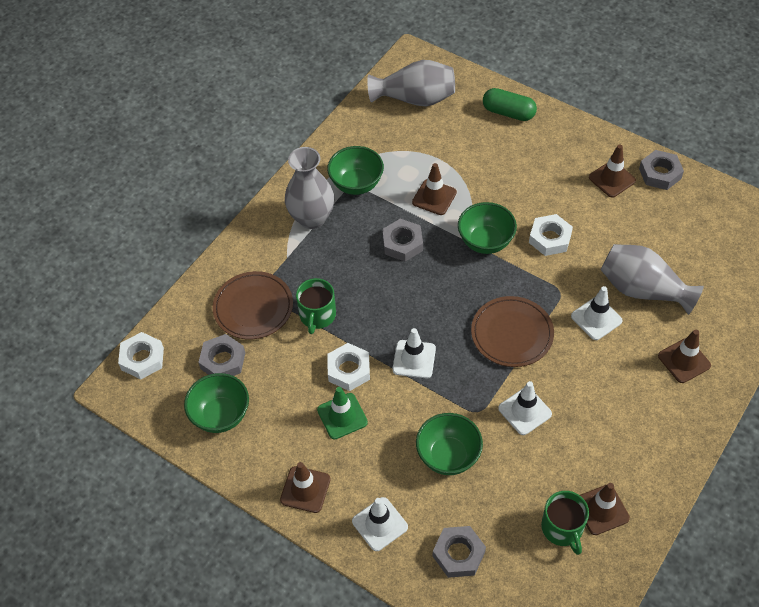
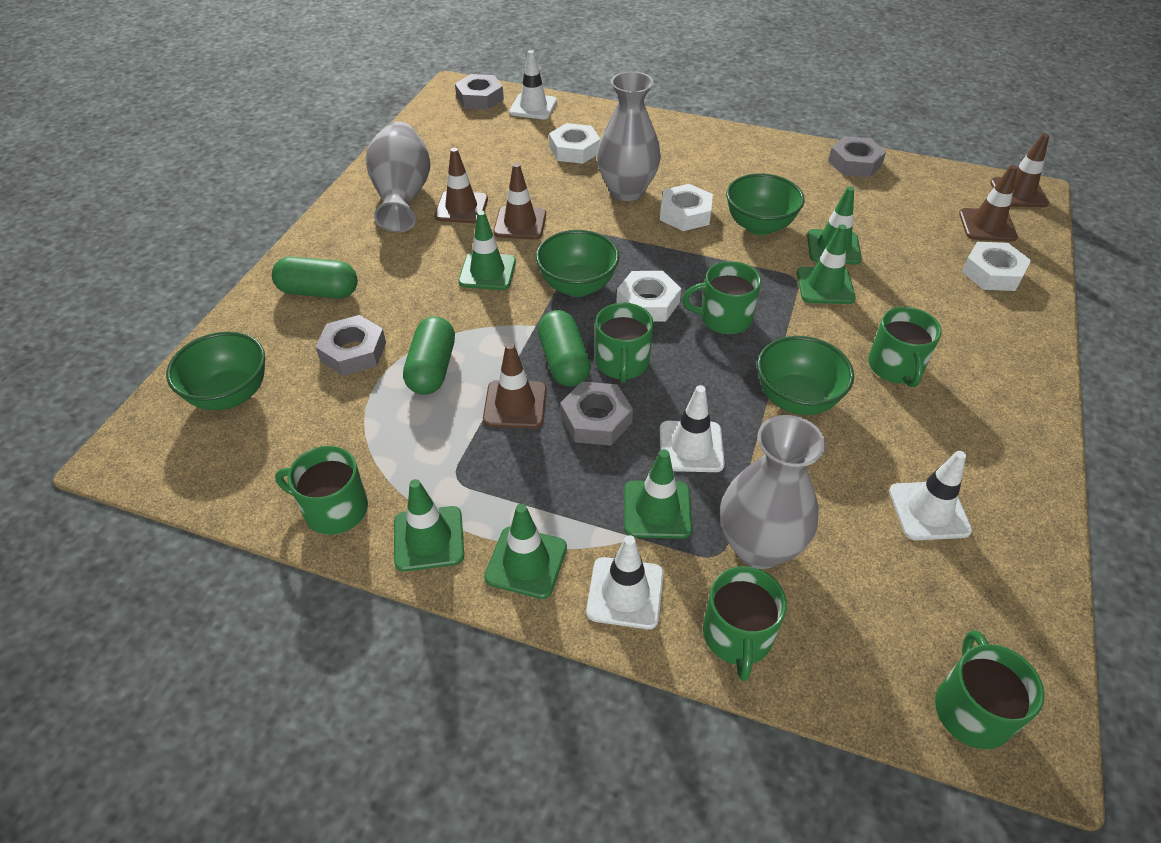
brown plate: 2 -> 0
green capsule: 1 -> 3
green mug: 2 -> 6
green traffic cone: 1 -> 6
white nut: 3 -> 4

